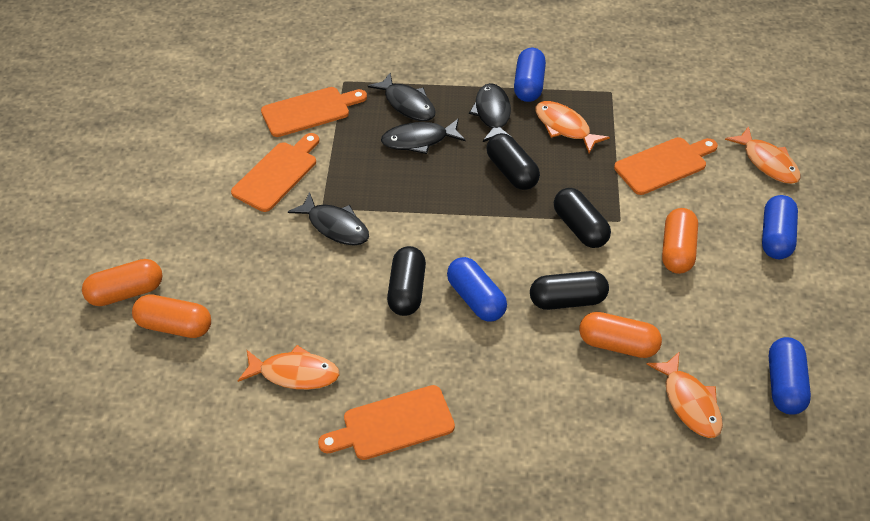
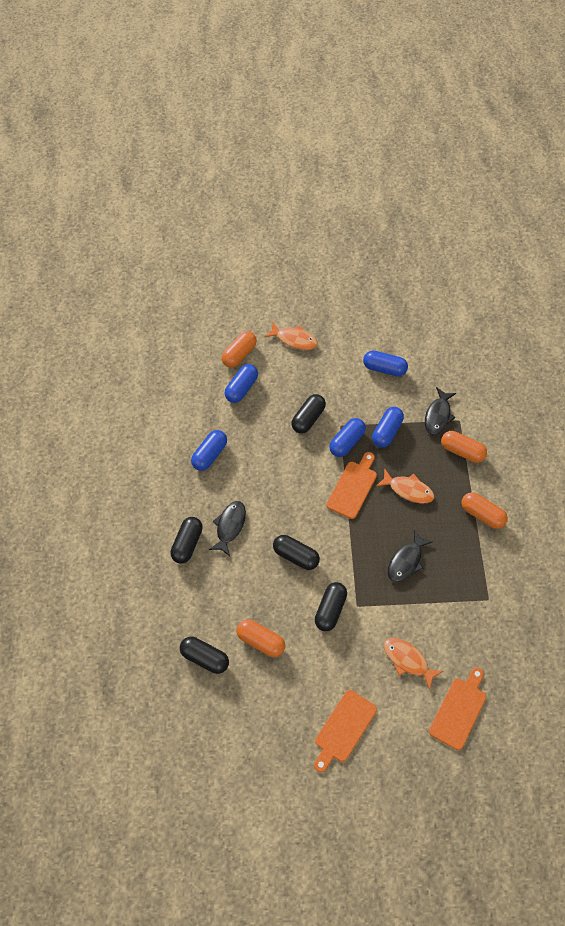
black capsule: 4 -> 5
black fish: 4 -> 3
blue capsule: 4 -> 5
orange cutting board: 4 -> 3
orange fish: 4 -> 3

